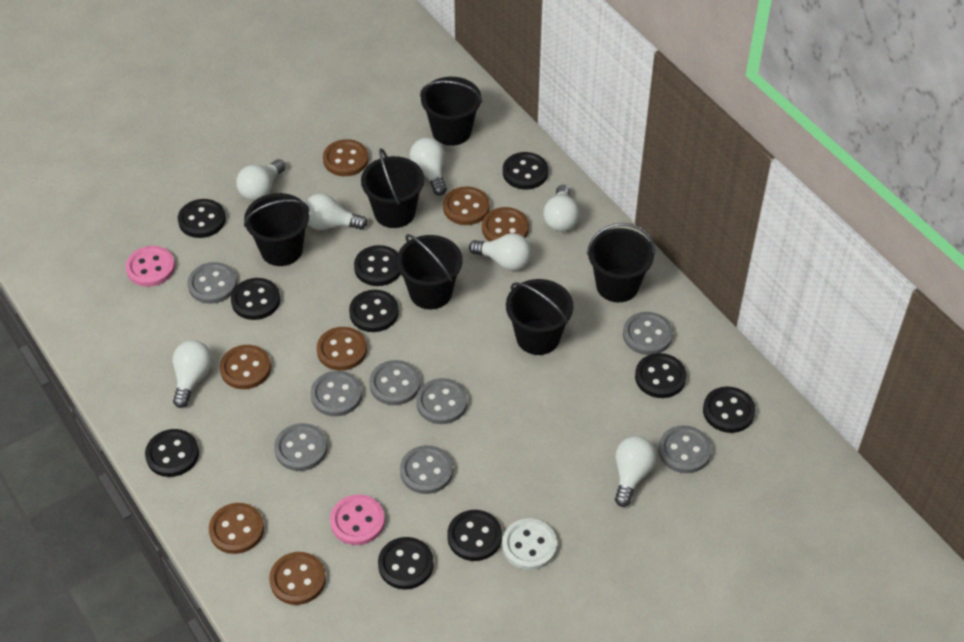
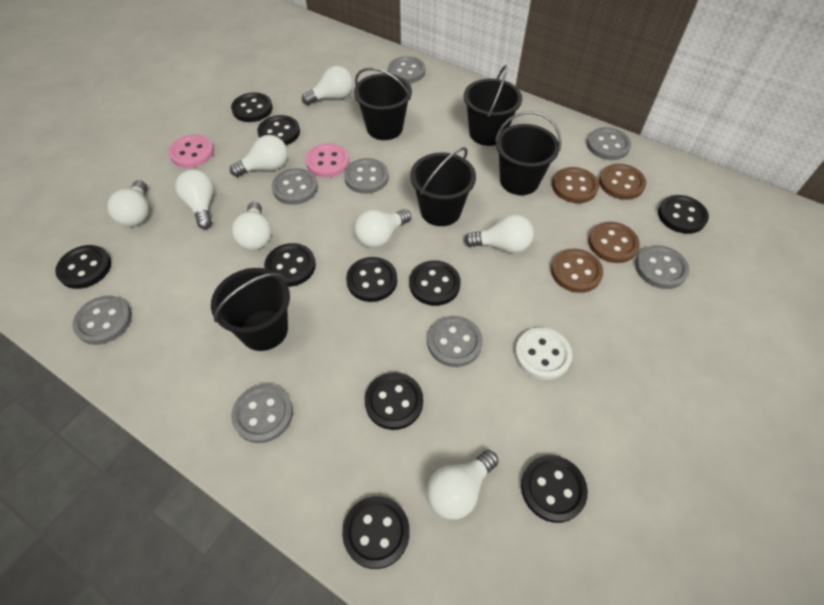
black bucket: 6 -> 5
brown button: 7 -> 4
white light bulb: 7 -> 8

